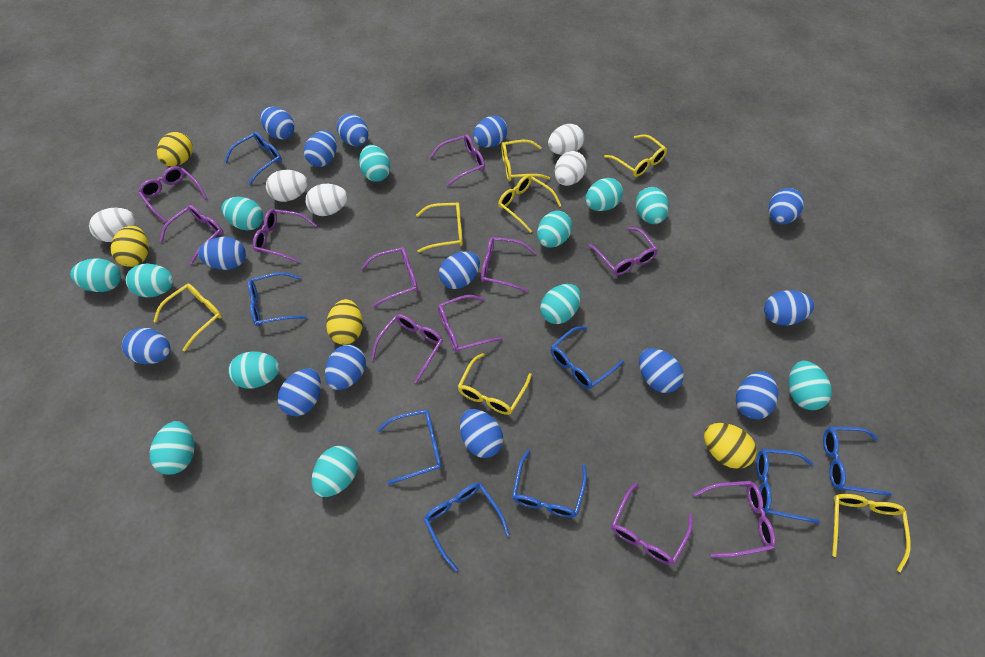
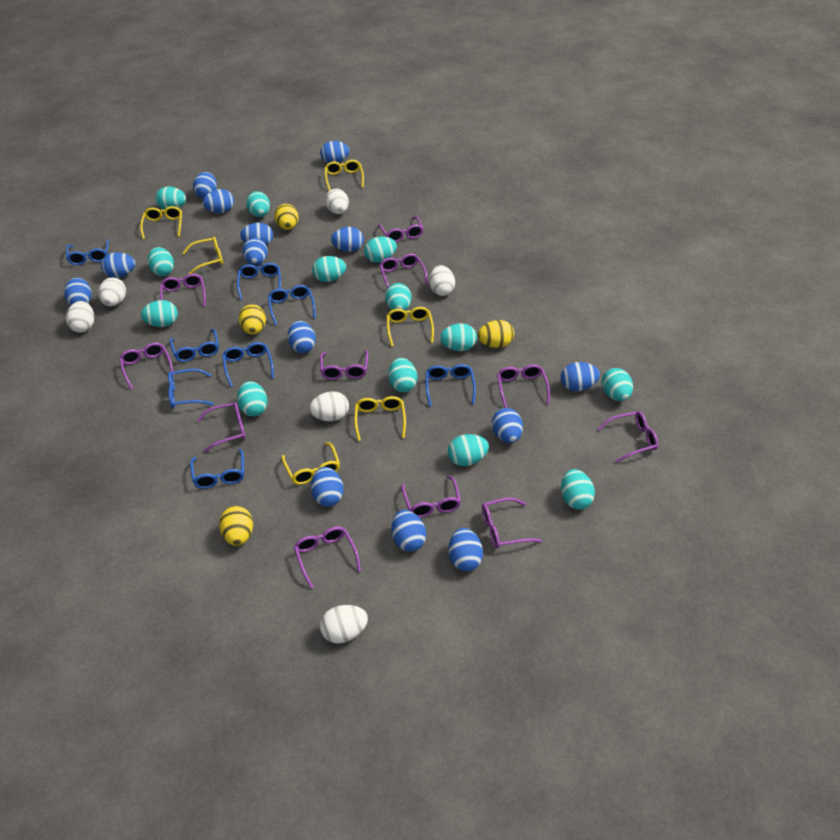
turquoise egg: 12 -> 13
white egg: 5 -> 6
yellow glasses: 7 -> 6

